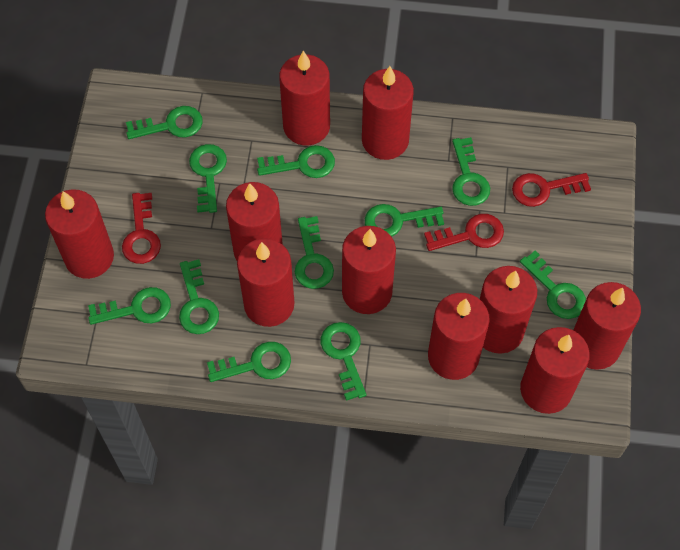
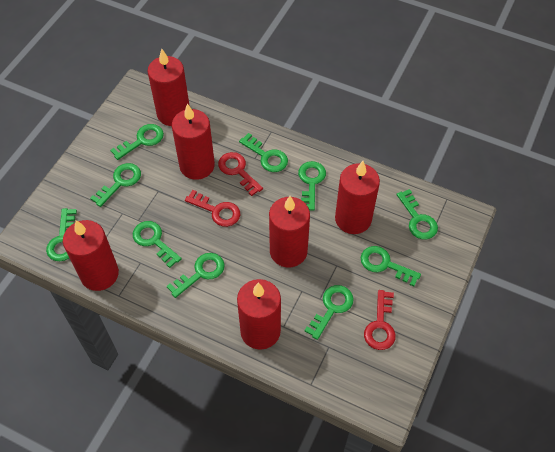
green key: 11 -> 10
red candle: 10 -> 6

